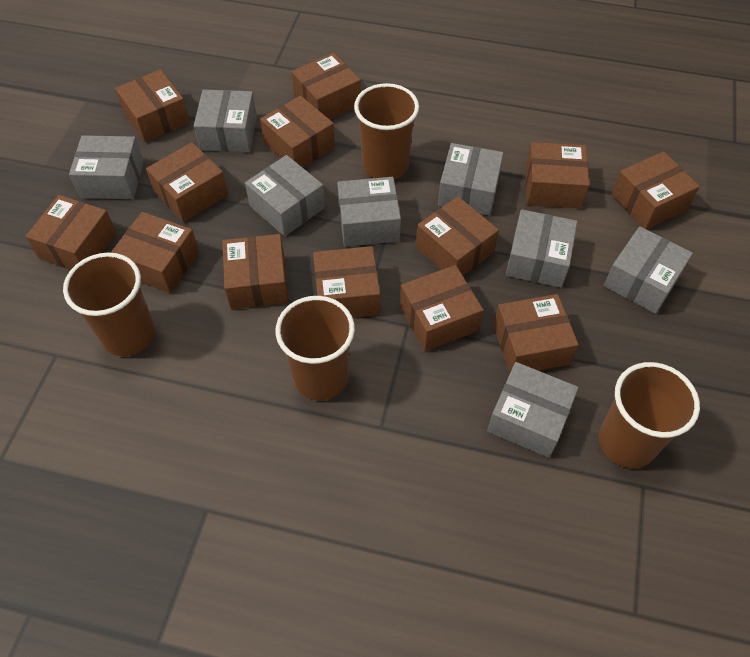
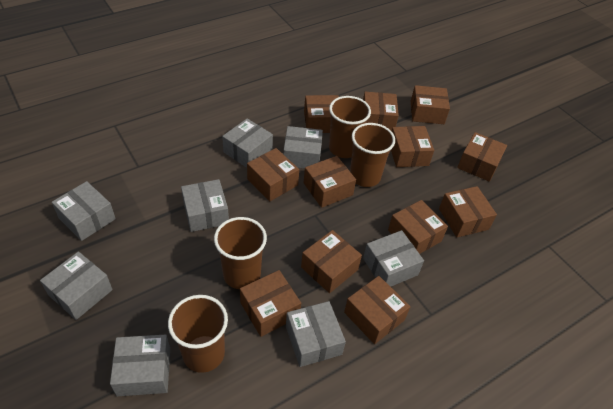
brown box: 13 -> 12

